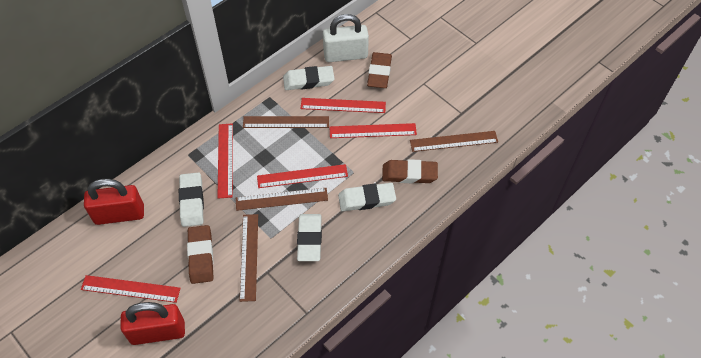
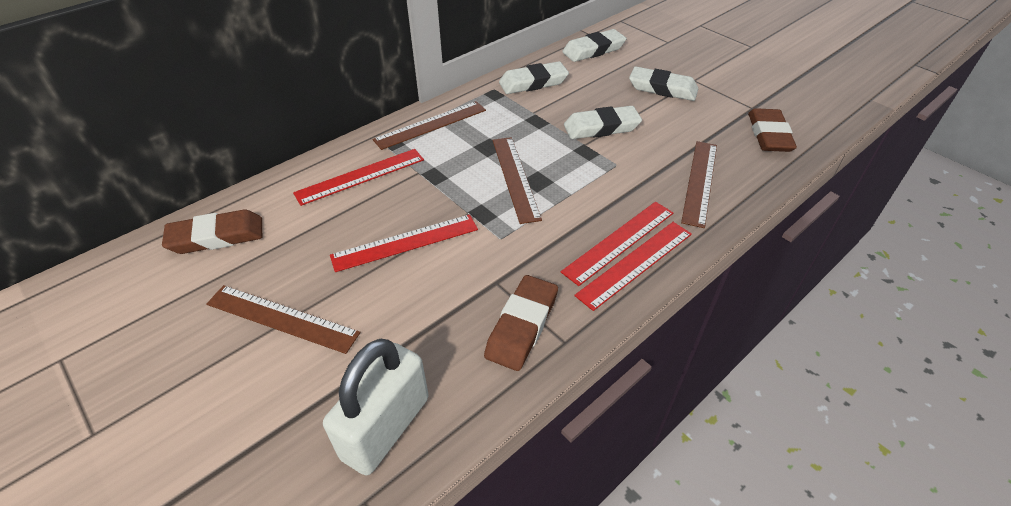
red padlock: 2 -> 0
red ruler: 5 -> 4

